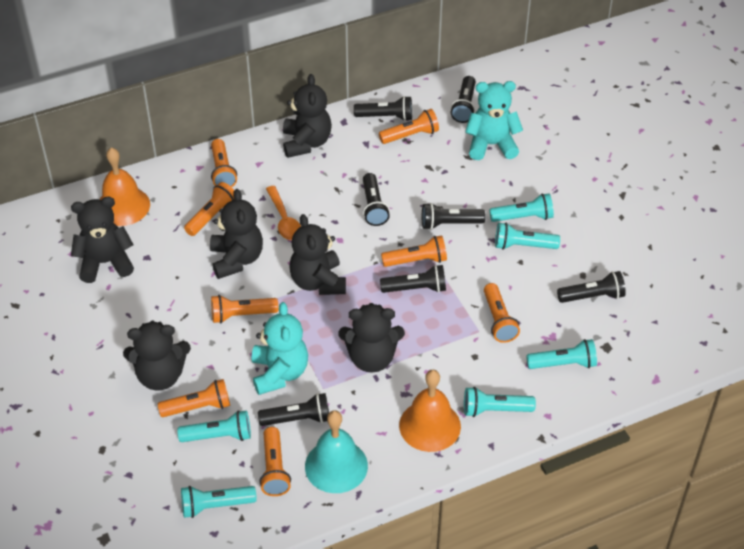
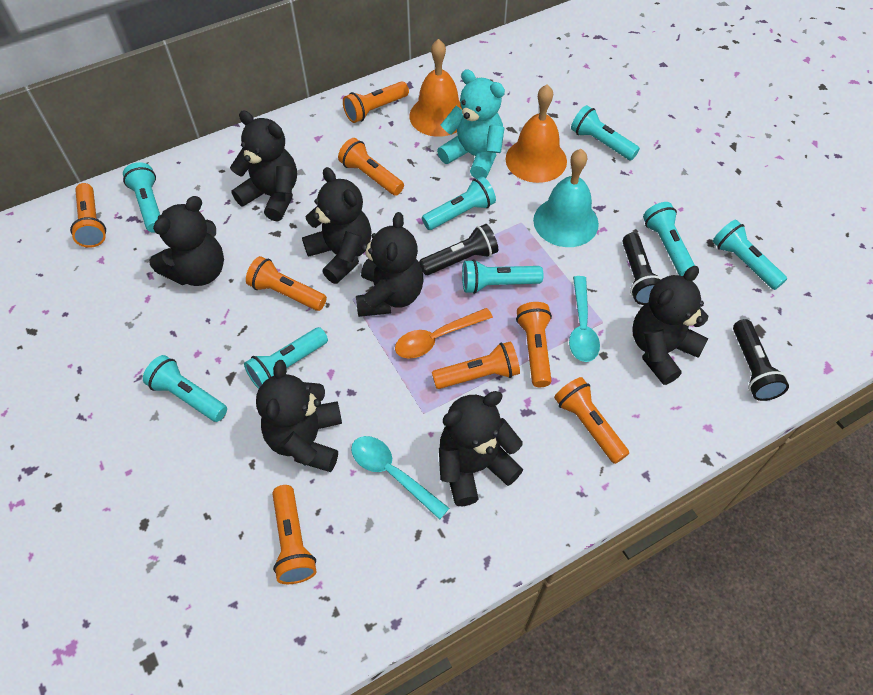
black flashlight: 7 -> 3
black teddy bear: 6 -> 7
turquoise flashlight: 6 -> 8
turquoise spoon: 0 -> 2
turquoise teddy bear: 2 -> 1

